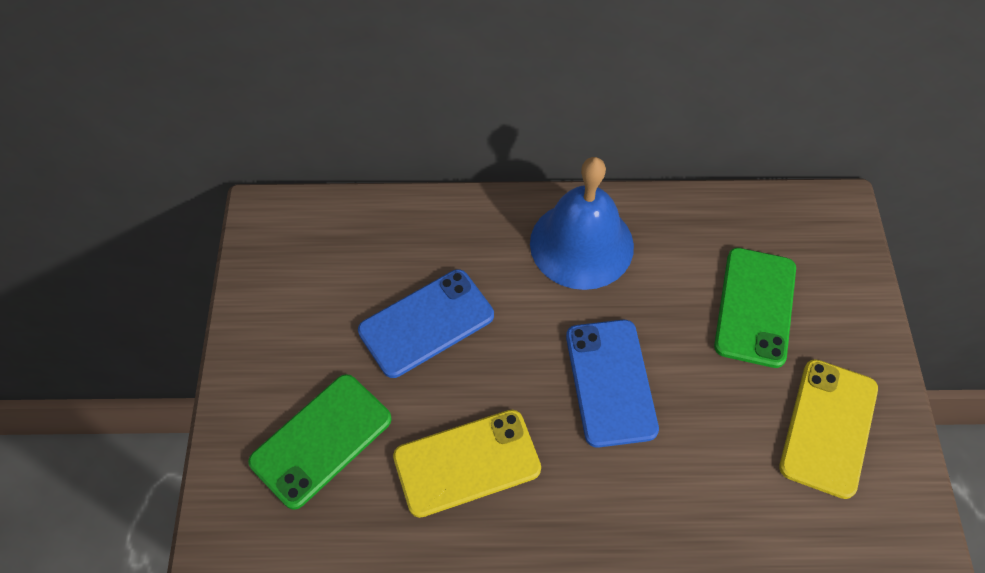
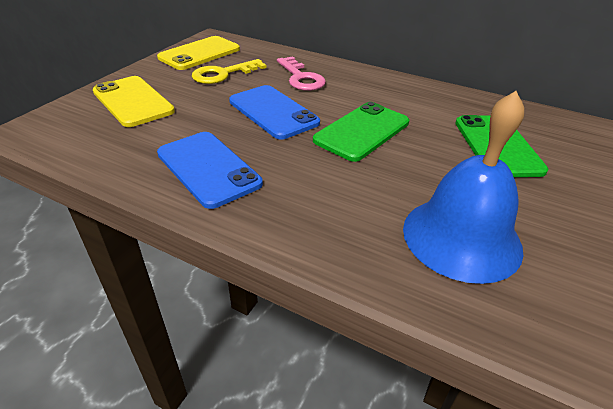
pink key: 0 -> 1
yellow key: 0 -> 1

